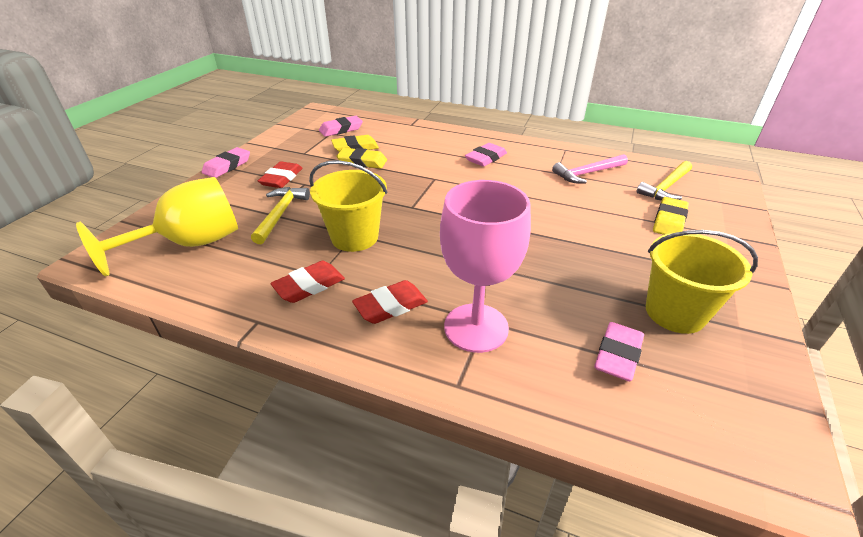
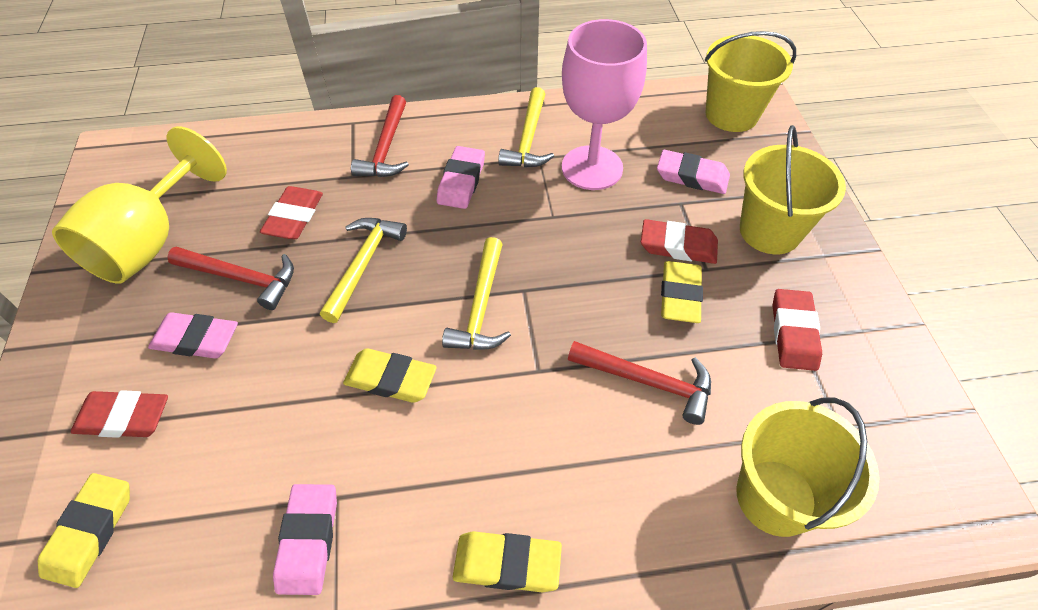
pink hammer: 1 -> 0
red eraser: 3 -> 4
red hammer: 0 -> 3
yellow bucket: 2 -> 3
yellow eraser: 3 -> 4
yellow hammer: 2 -> 3

